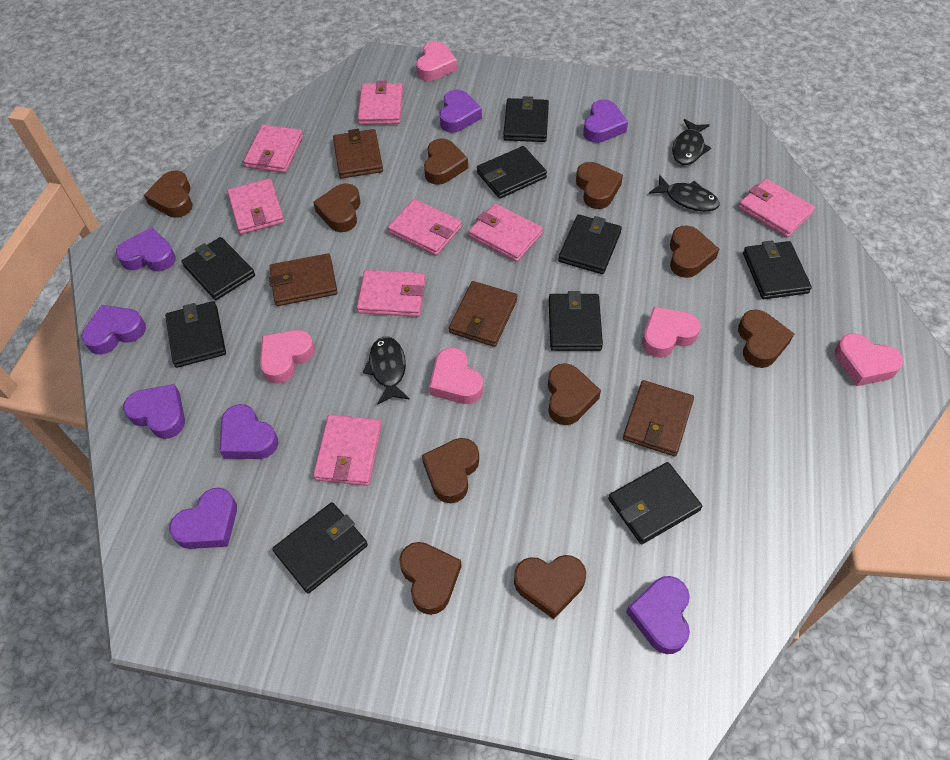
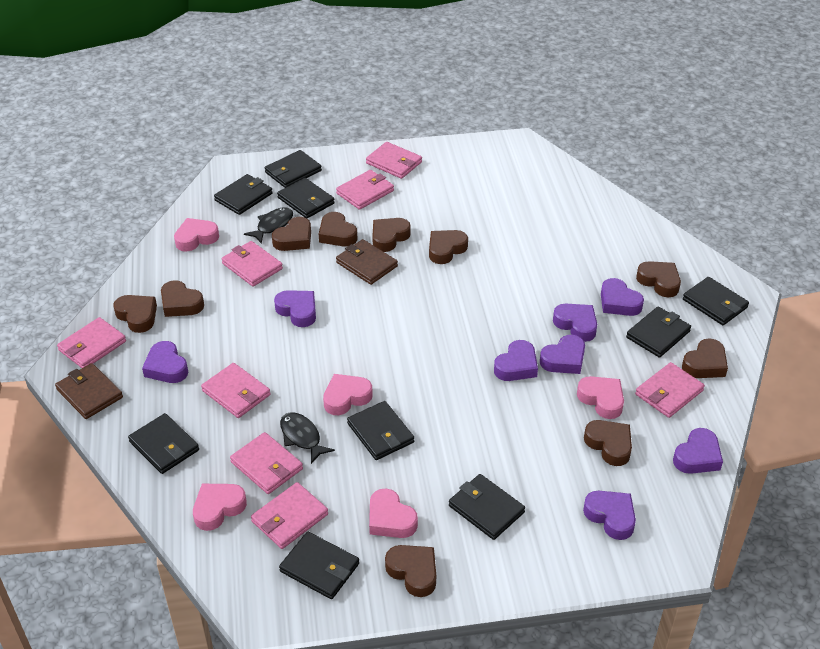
black fish: 3 -> 2
brown wallet: 4 -> 2

